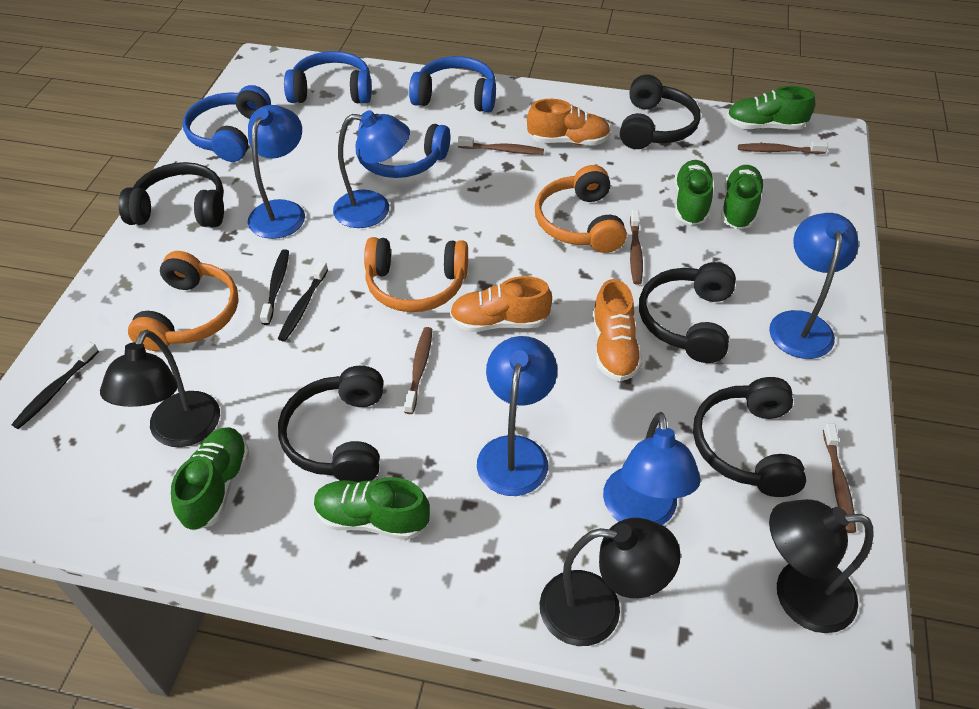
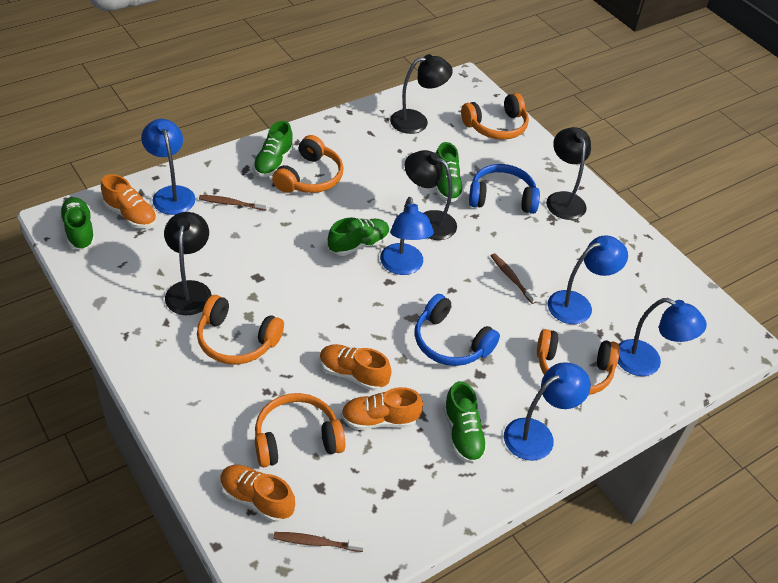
black headphones: 5 -> 0
black lamp: 3 -> 4
black toothbrush: 3 -> 0
blue headphones: 4 -> 2
brown toothbrush: 5 -> 3
orange headphones: 3 -> 5
orange shoe: 3 -> 4

